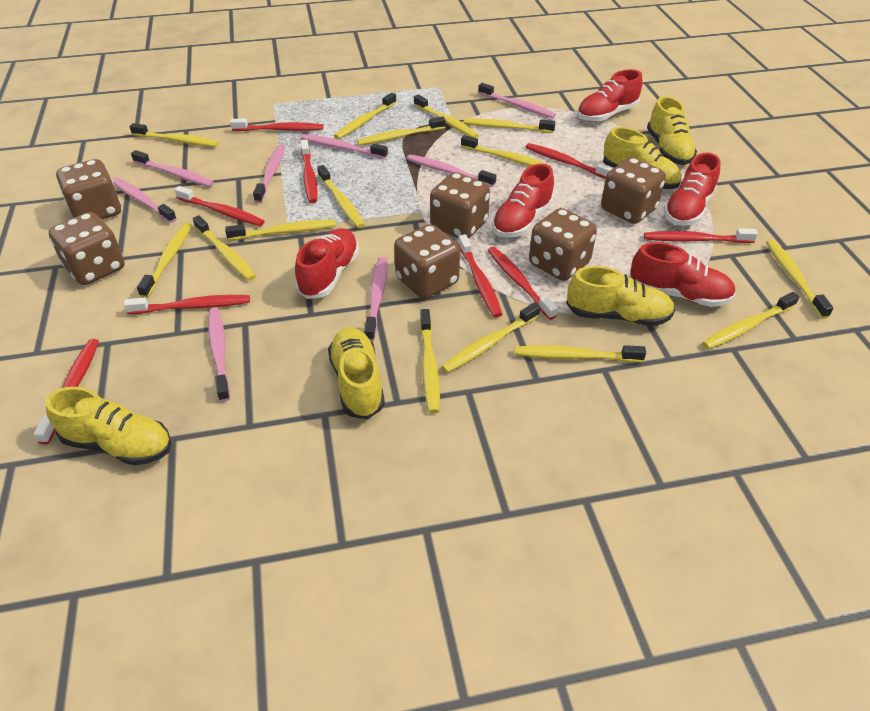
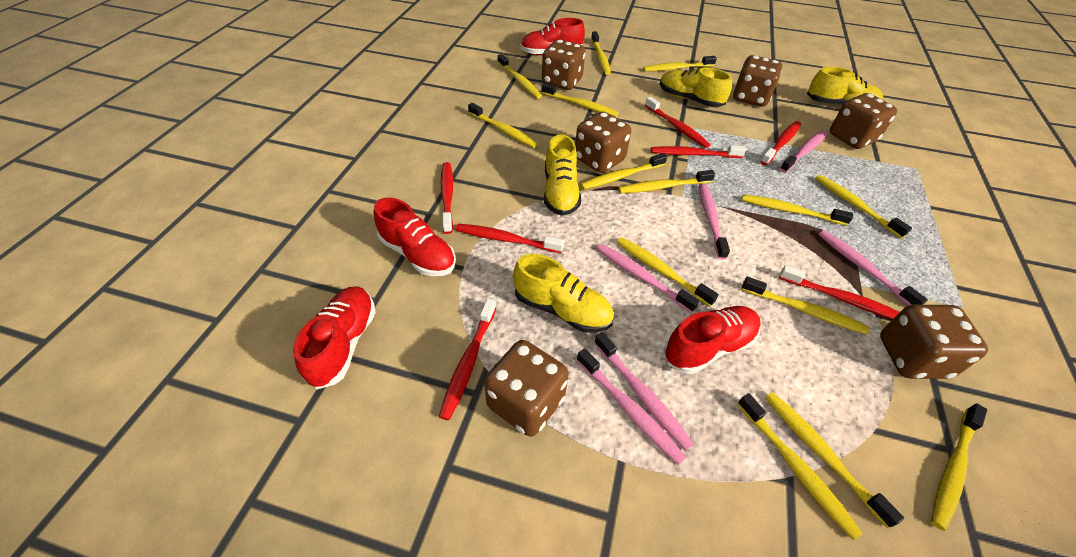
pink toothbrush: 8 -> 6
red shoe: 5 -> 4
red toothbrush: 9 -> 7
yellow shoe: 5 -> 4
yellow toothbrush: 15 -> 14

